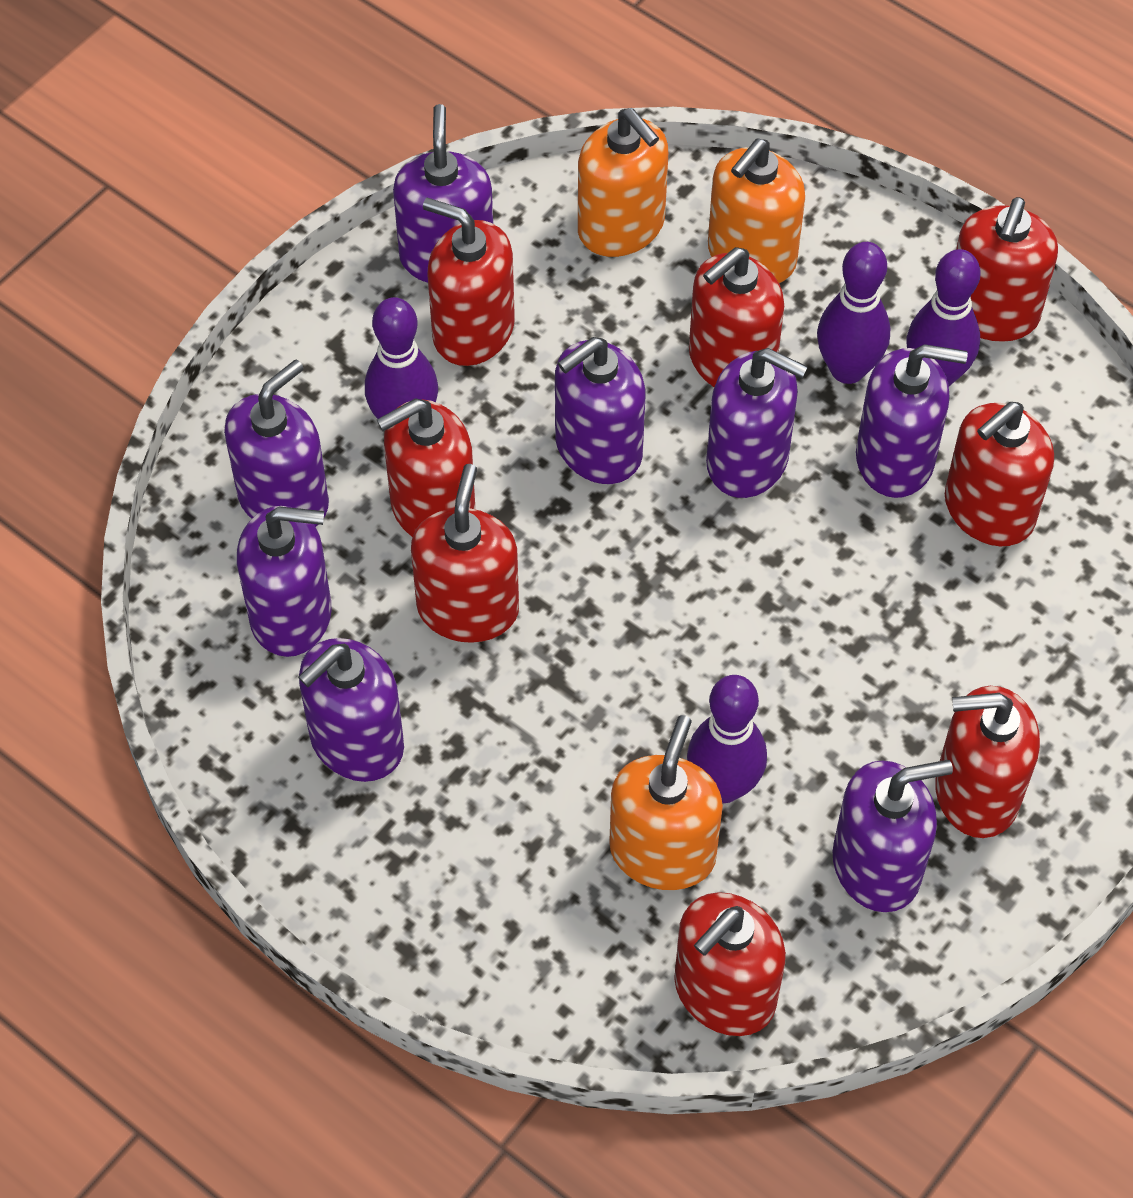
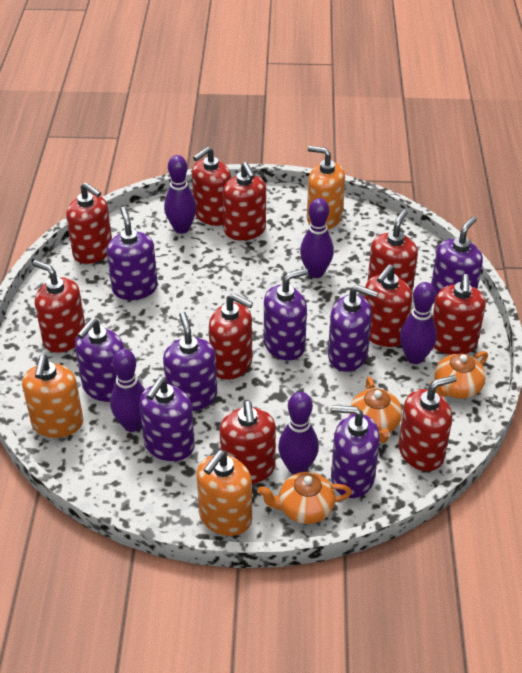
orange teapot: 0 -> 3
purple bowling pin: 4 -> 5
red soap dispenser: 8 -> 10

